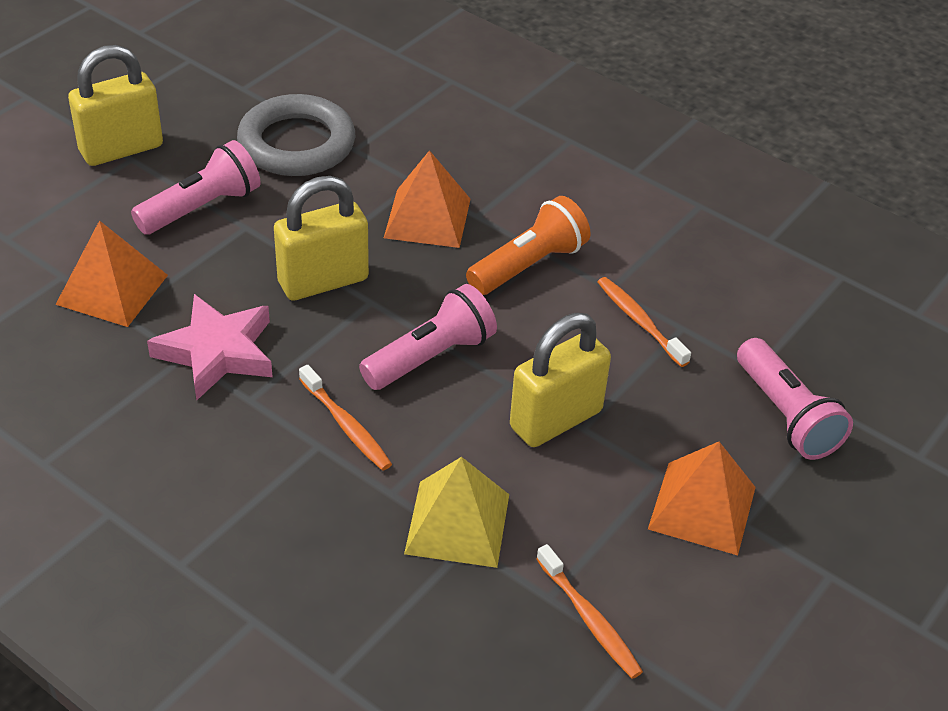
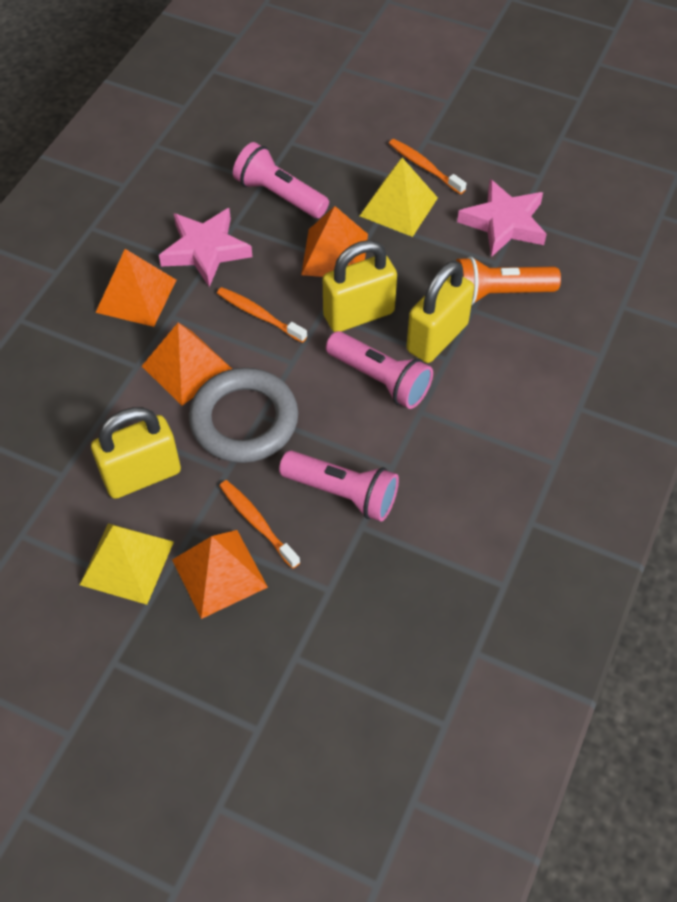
orange pyramid: 3 -> 4
pink star: 1 -> 2
yellow pyramid: 1 -> 2

